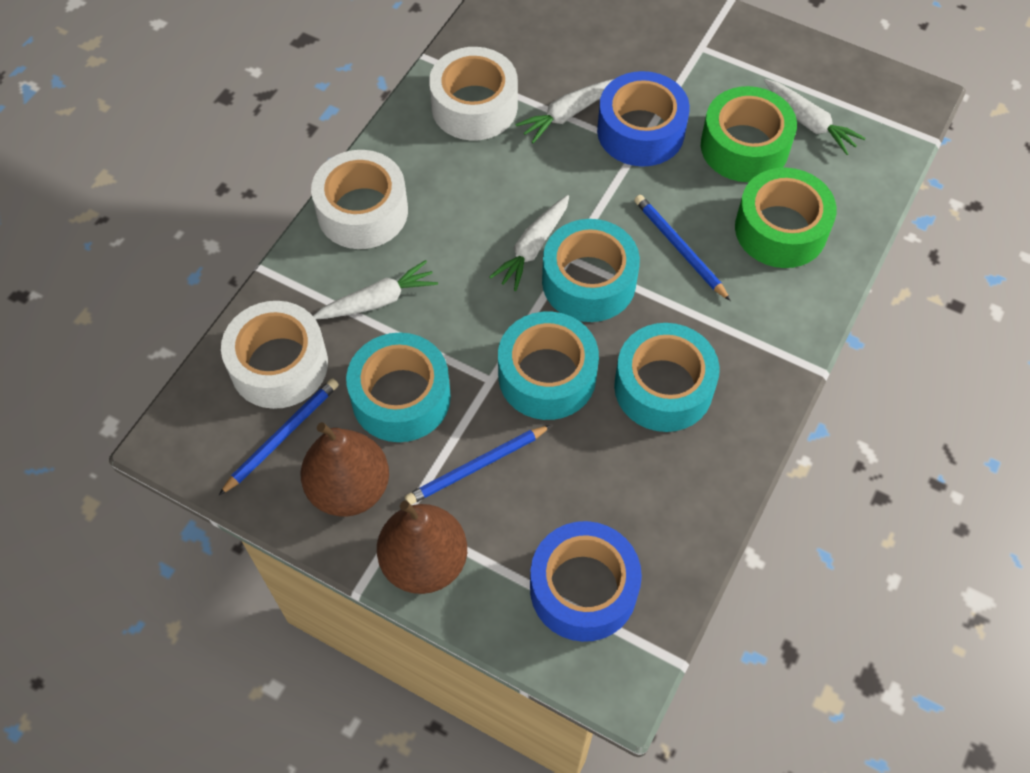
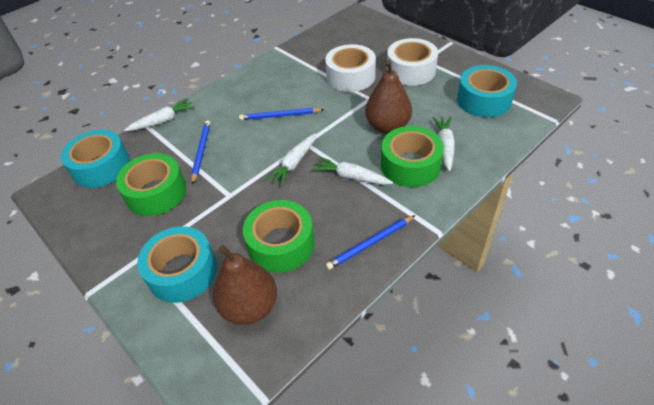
blue tape: 2 -> 0
green tape: 2 -> 3
turquoise tape: 4 -> 3
white tape: 3 -> 2

